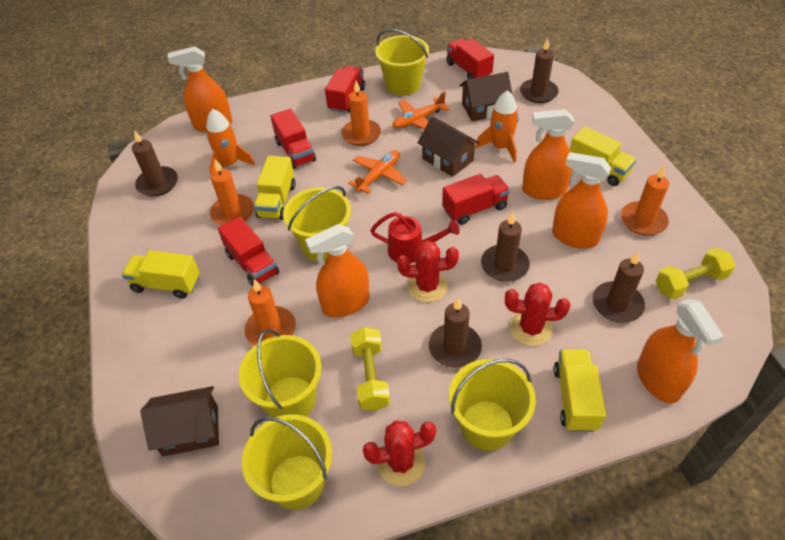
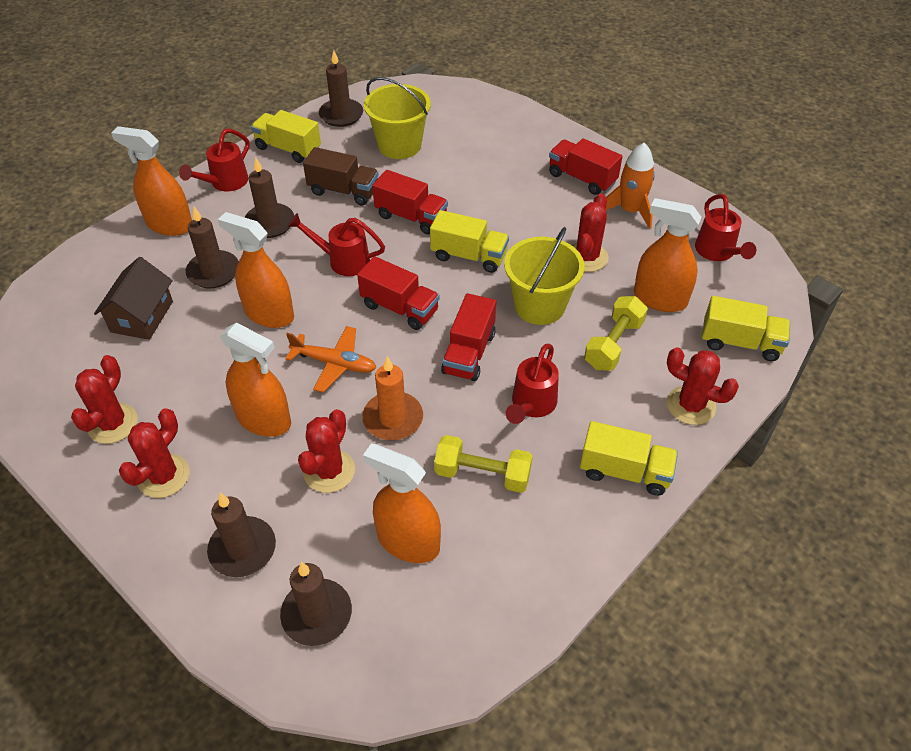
brown house: 3 -> 1
brown truck: 0 -> 1
orange candle: 4 -> 1
orange plane: 2 -> 1
orange rocket: 2 -> 1
red cactus: 3 -> 5
red truck: 5 -> 4
red watering can: 1 -> 4
yellow bucket: 5 -> 2

